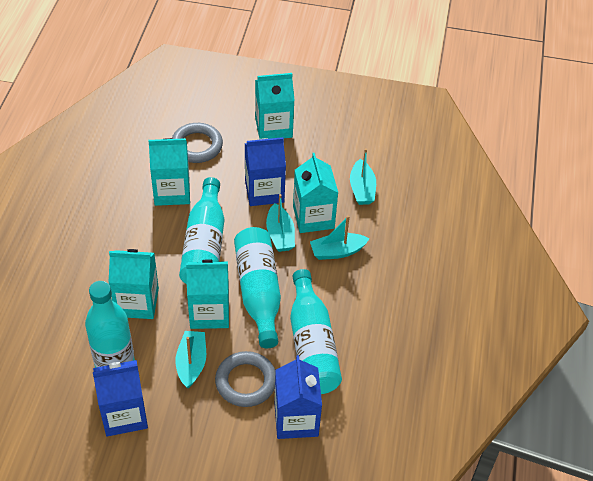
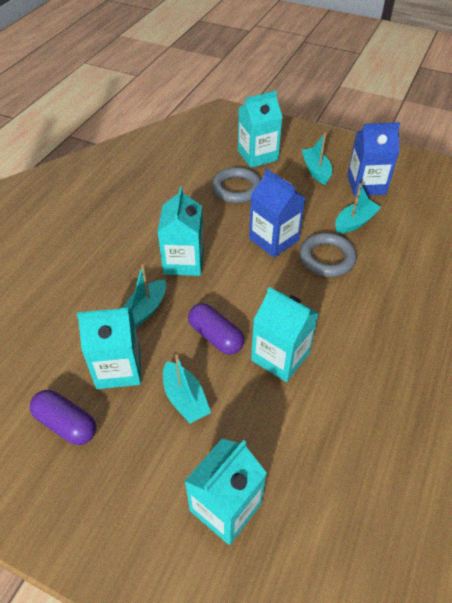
blue carton: 3 -> 2
purple capsule: 0 -> 2
turquoise bottle: 4 -> 0

